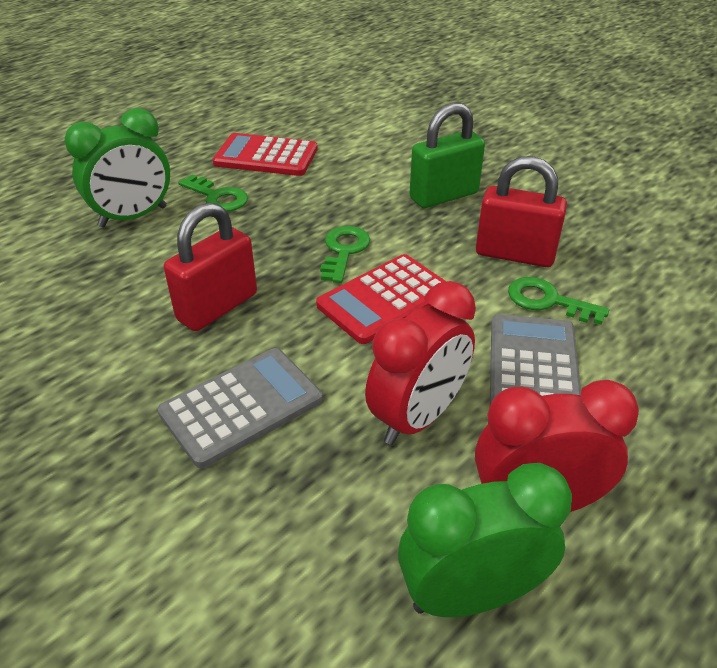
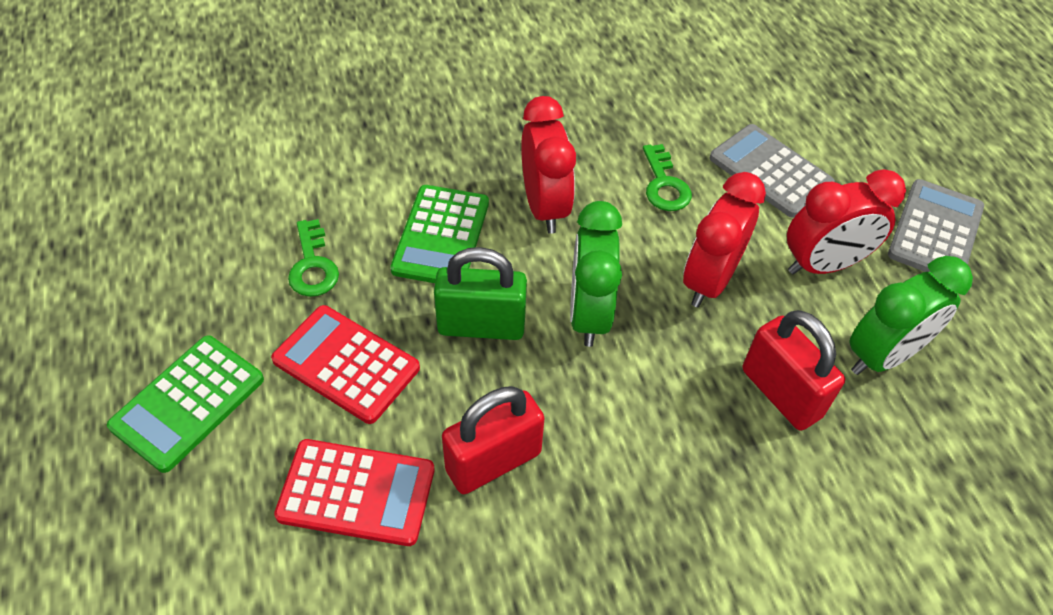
green calculator: 0 -> 2
green key: 3 -> 2
red clock: 2 -> 3

